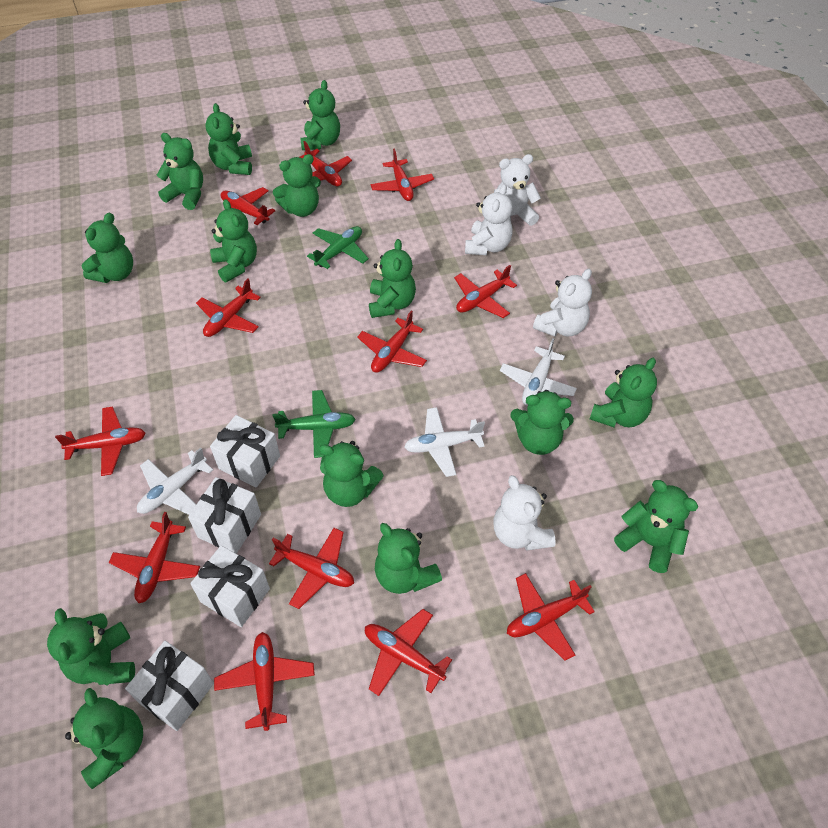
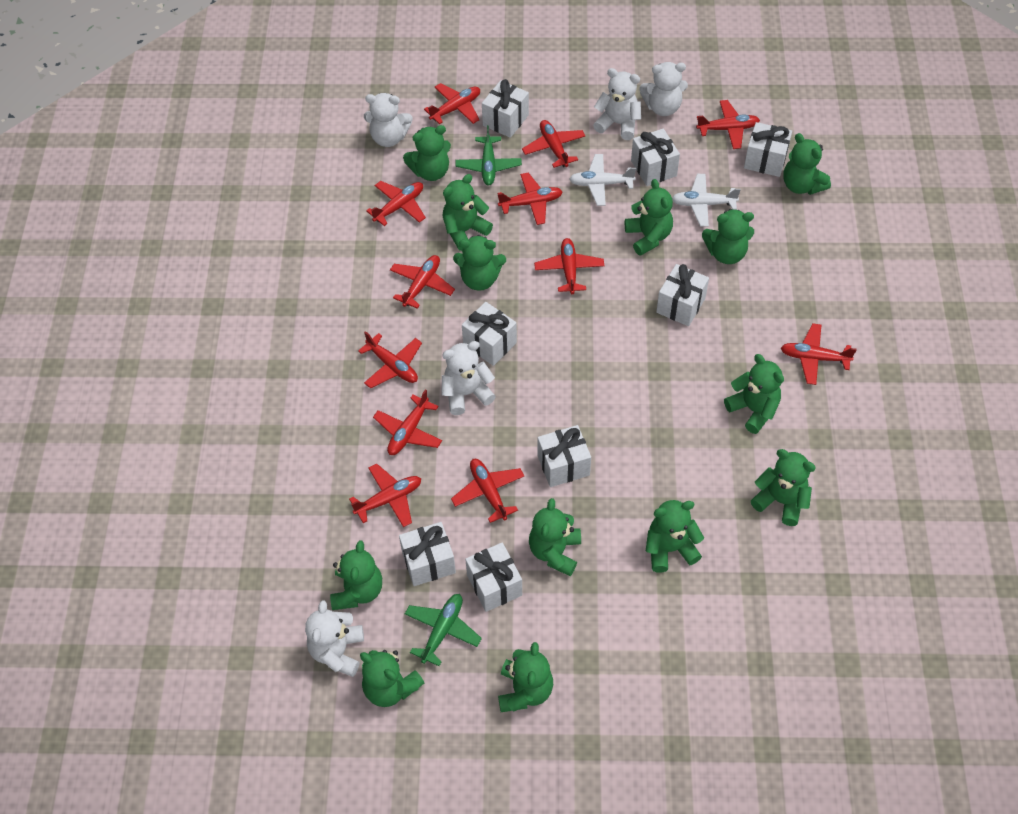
green teddy bear: 14 -> 13
white gift: 4 -> 8
white plane: 3 -> 2
white teddy bear: 4 -> 5

